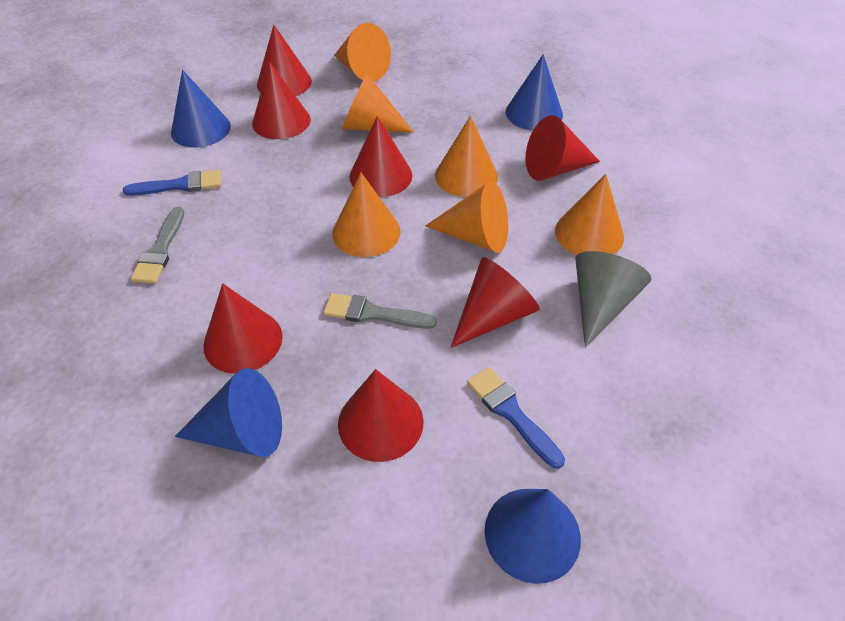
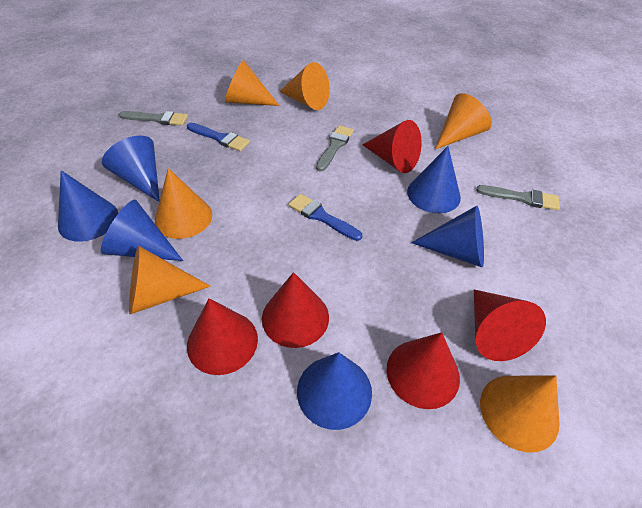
blue cone: 4 -> 6
grey brush: 2 -> 3
grey cone: 1 -> 0
red cone: 7 -> 5

